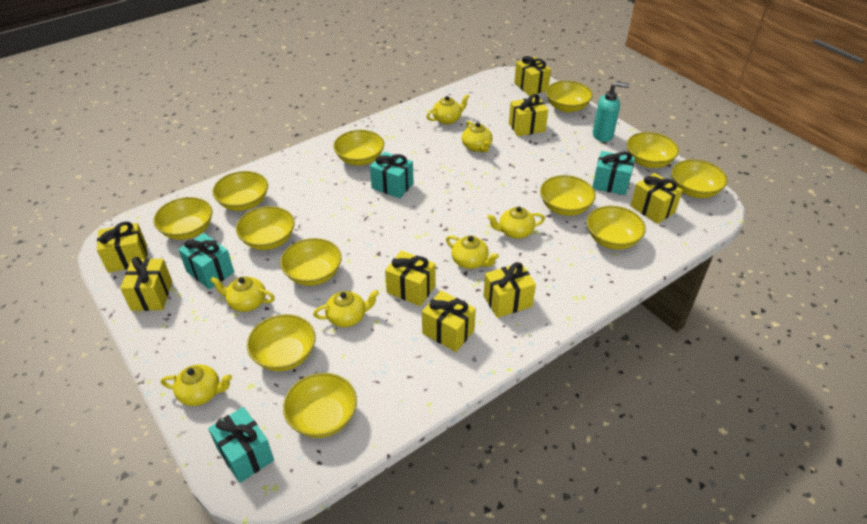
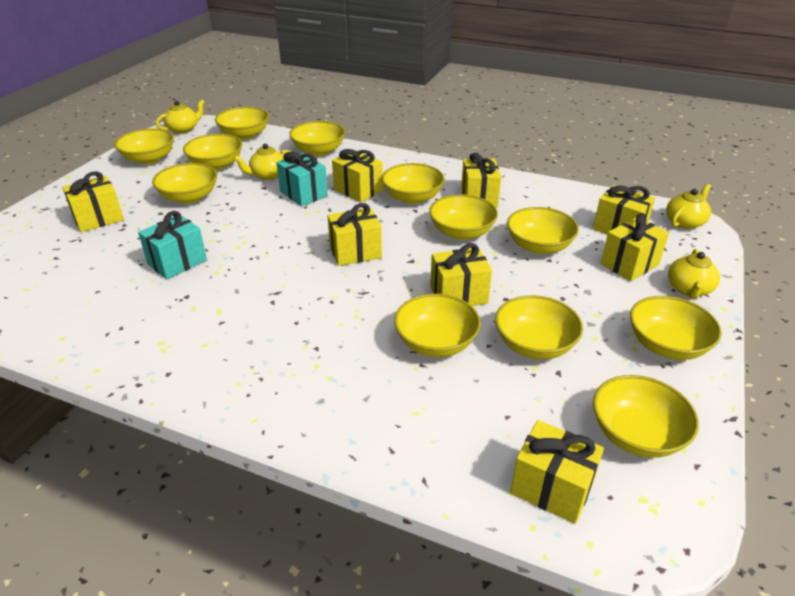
turquoise gift: 4 -> 2
turquoise soap dispenser: 1 -> 0
yellow teapot: 7 -> 4

